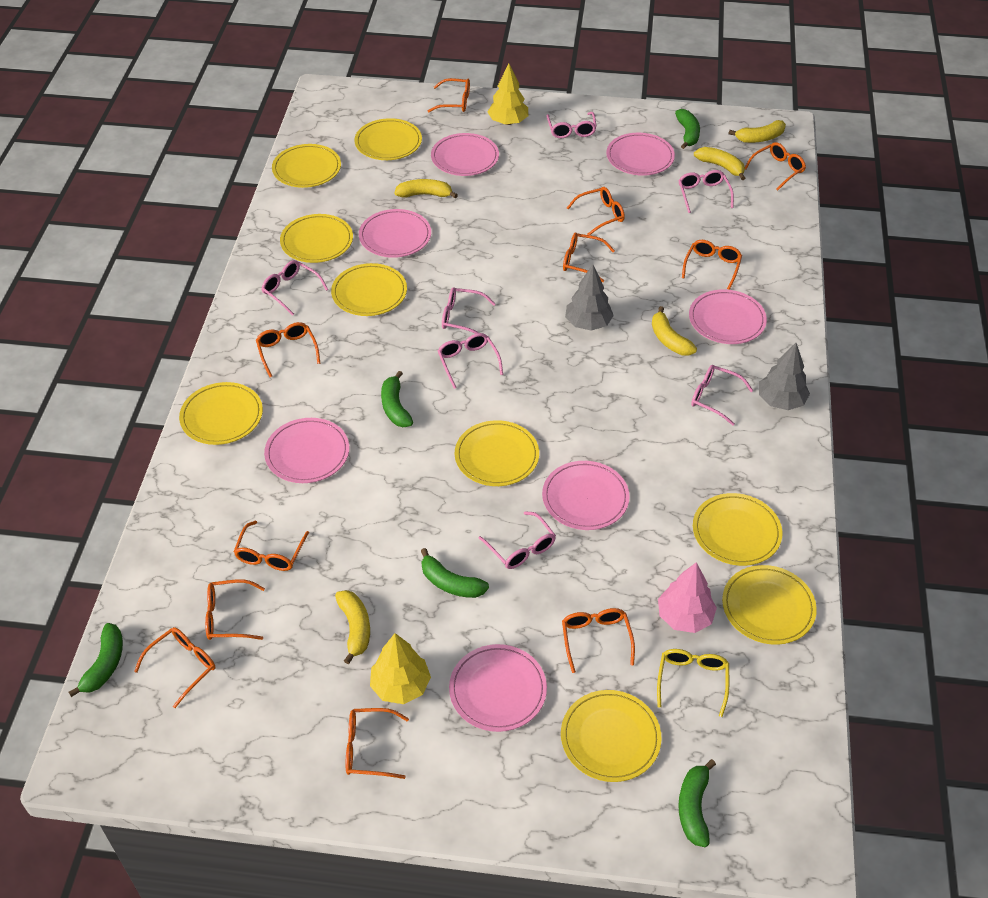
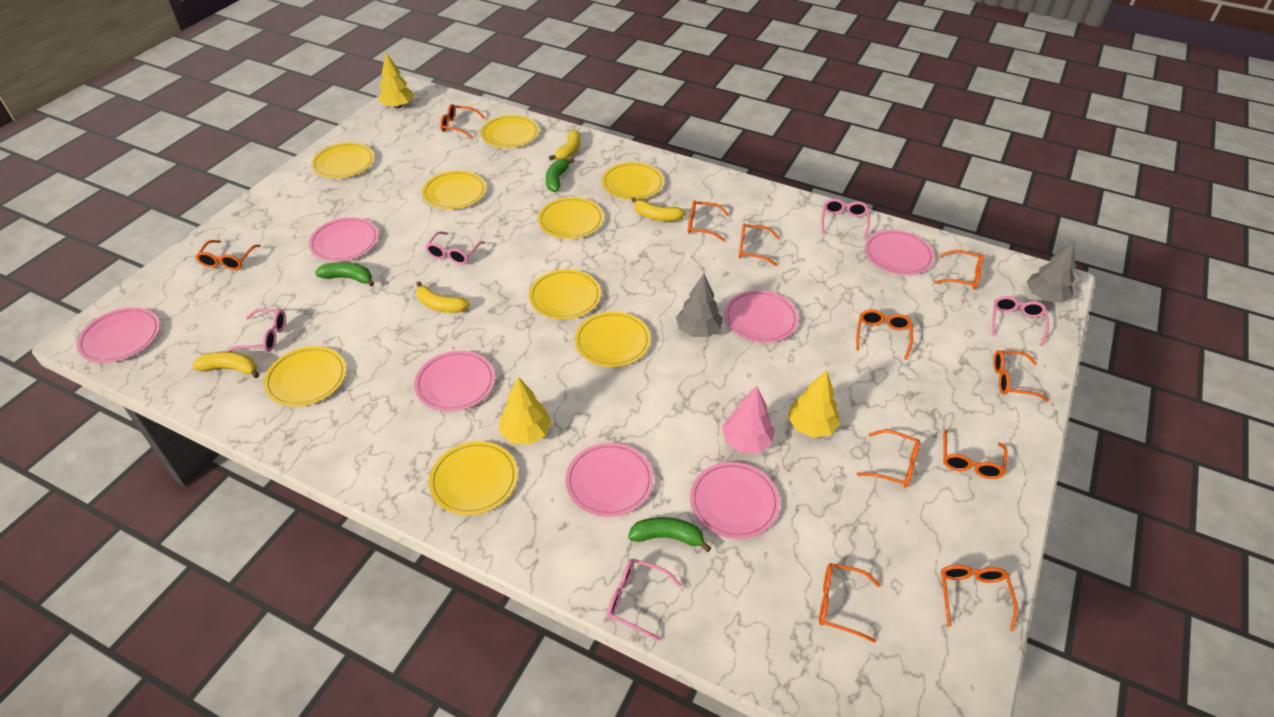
green banana: 5 -> 3
pink glasses: 7 -> 5
yellow banana: 5 -> 4
yellow glasses: 1 -> 0
yellow tree: 2 -> 3

